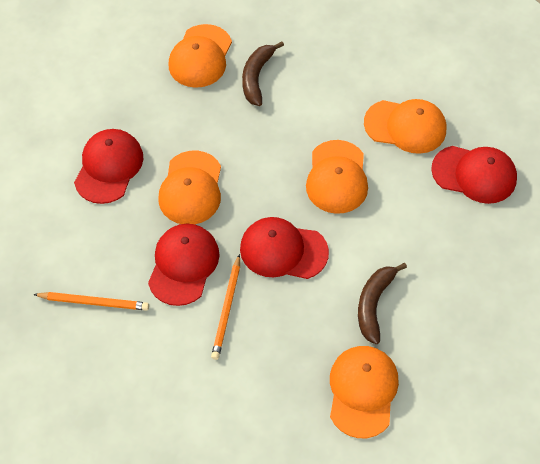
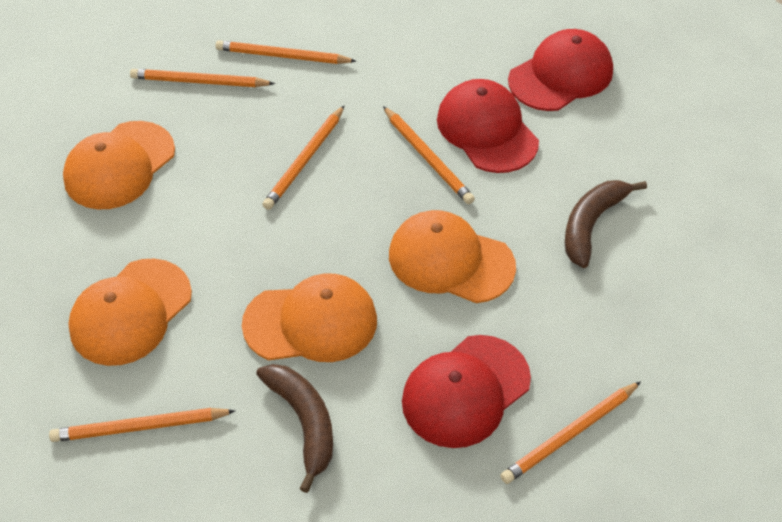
orange cap: 5 -> 4
orange pencil: 2 -> 6
red cap: 4 -> 3

